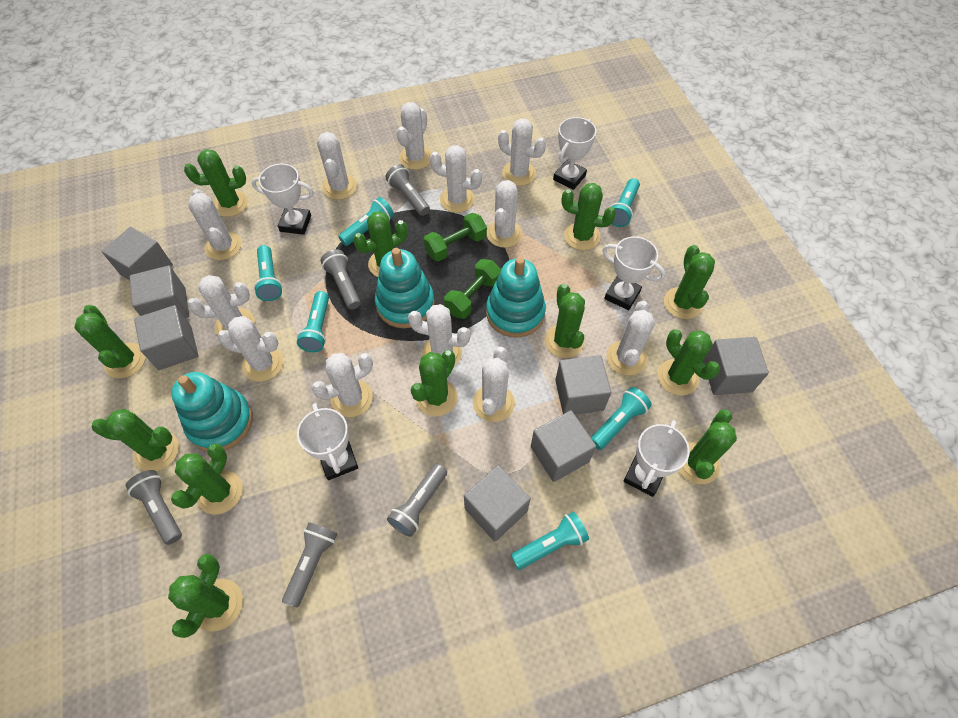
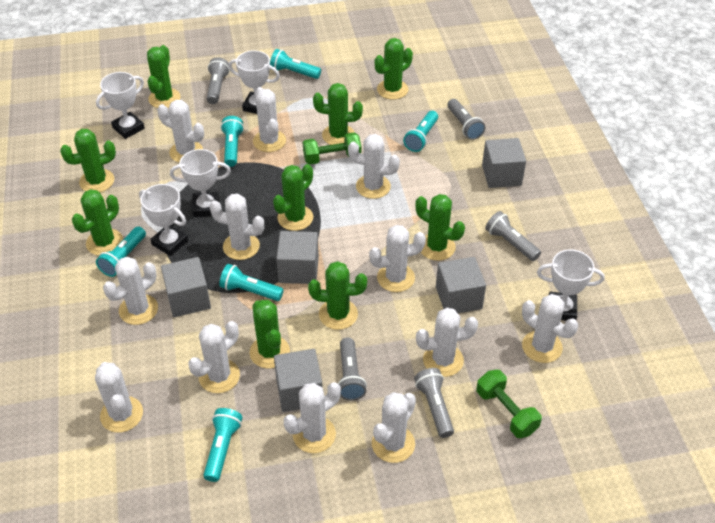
green cactus: 12 -> 9
grey cube: 7 -> 5
turquoise stacking toy: 3 -> 0

